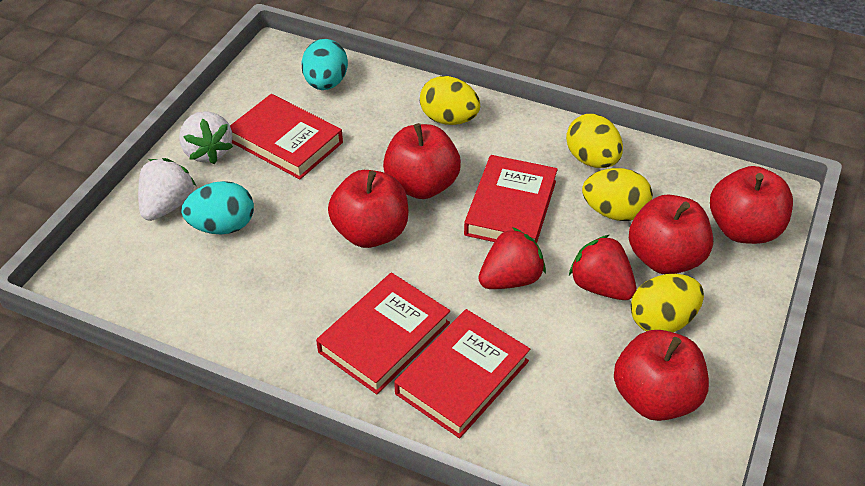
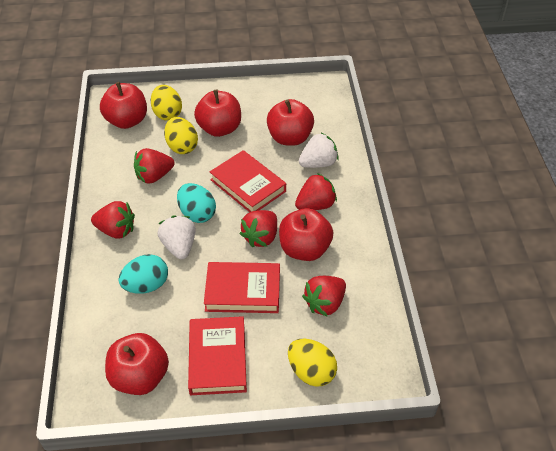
red book: 4 -> 3
red strawberry: 2 -> 5
yellow egg: 4 -> 3

